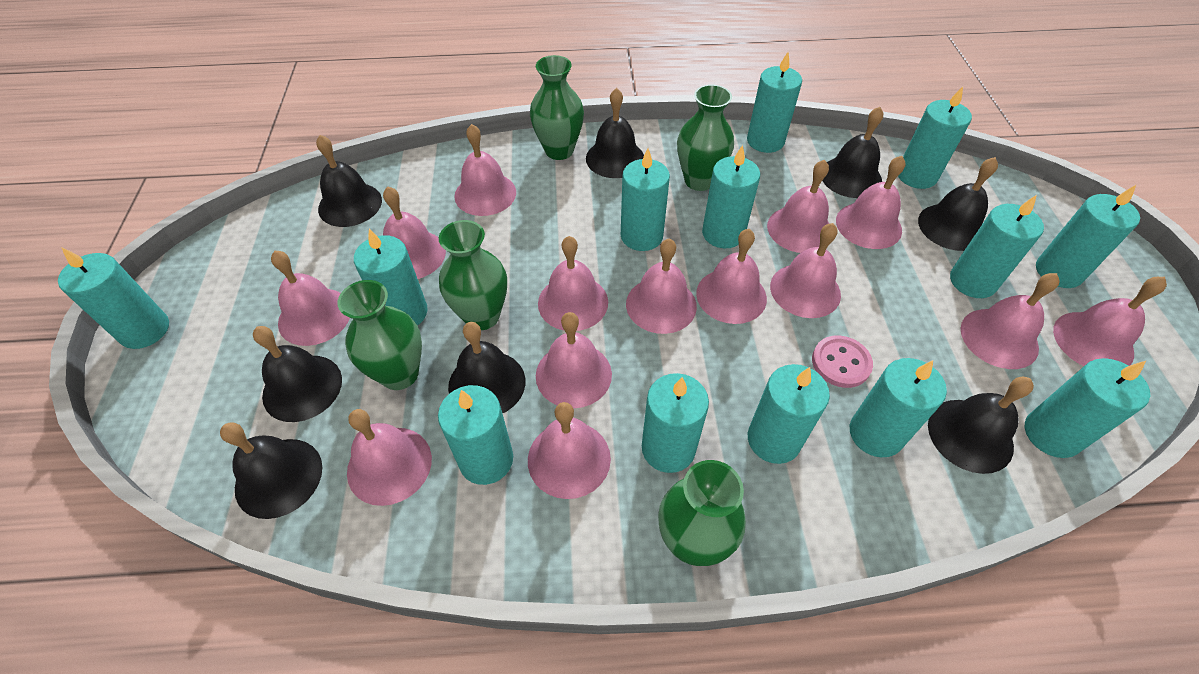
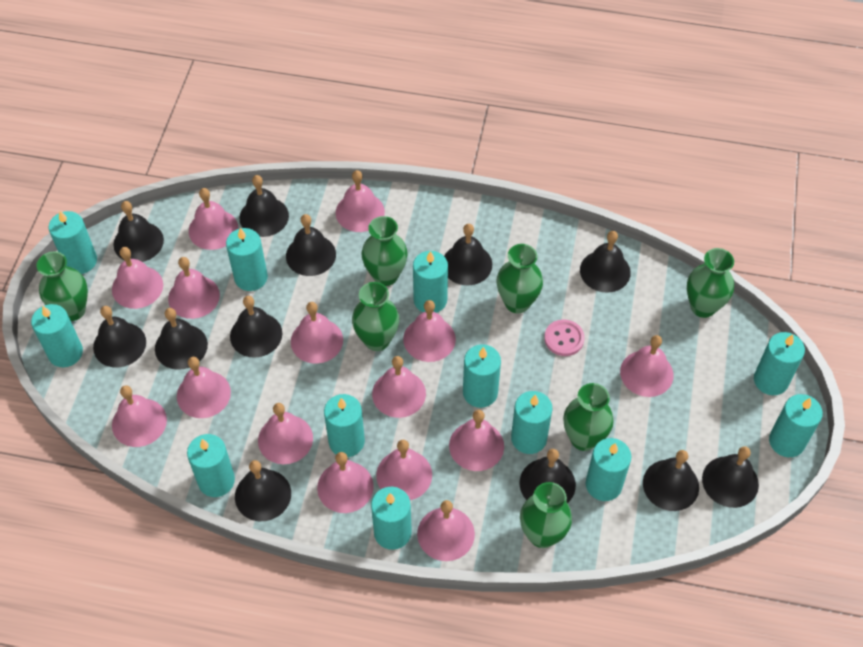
black bell: 8 -> 12
green vase: 5 -> 7
pink bell: 14 -> 15
turquoise candle: 13 -> 12

